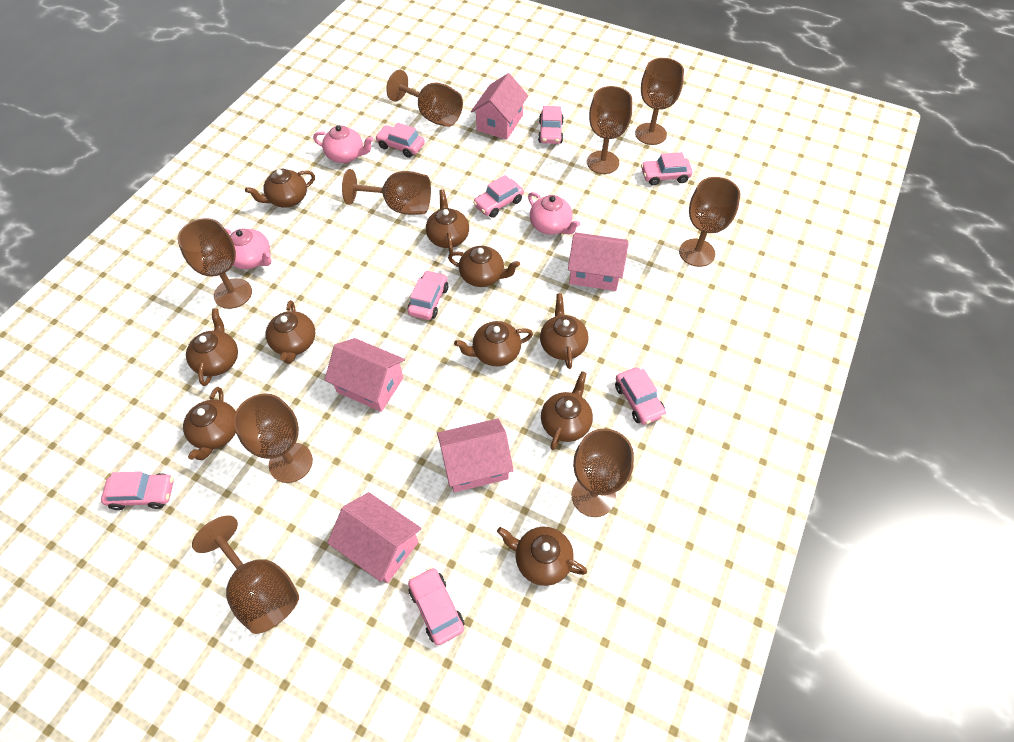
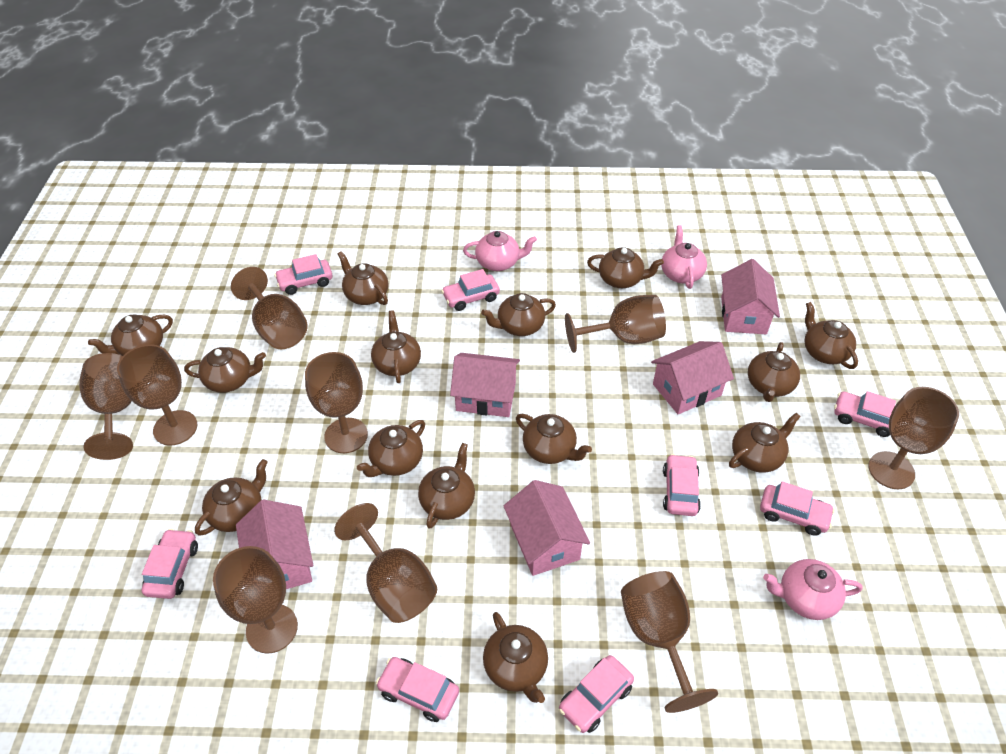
brown teapot: 10 -> 14

